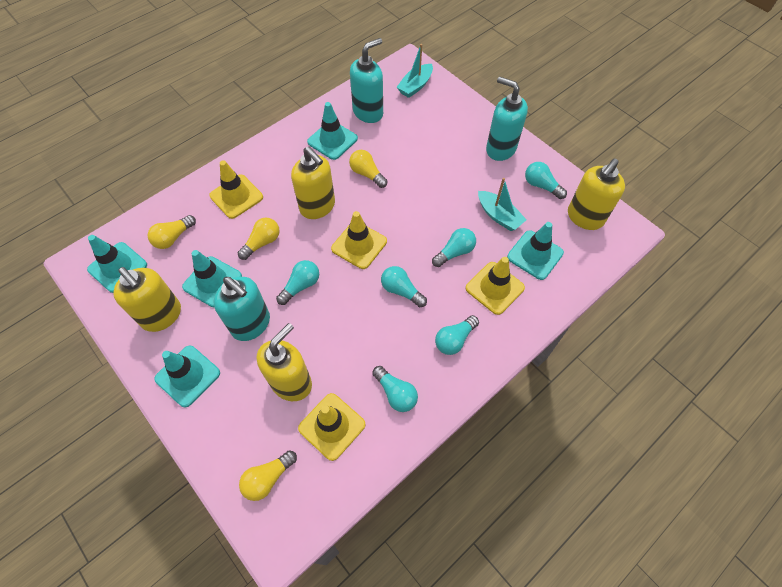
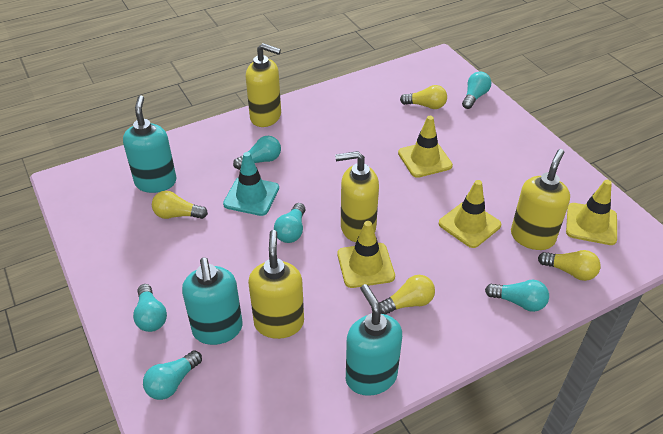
turquoise boat: 2 -> 0
turquoise traffic cone: 5 -> 1

